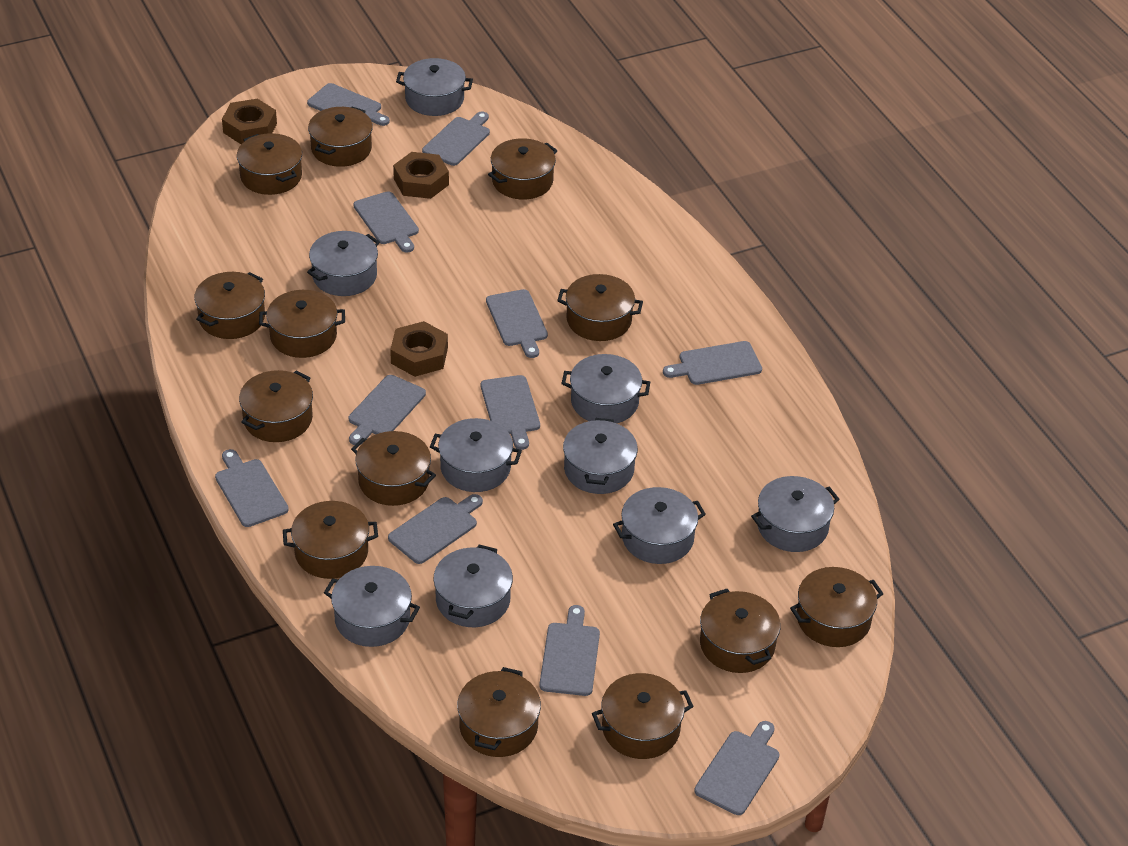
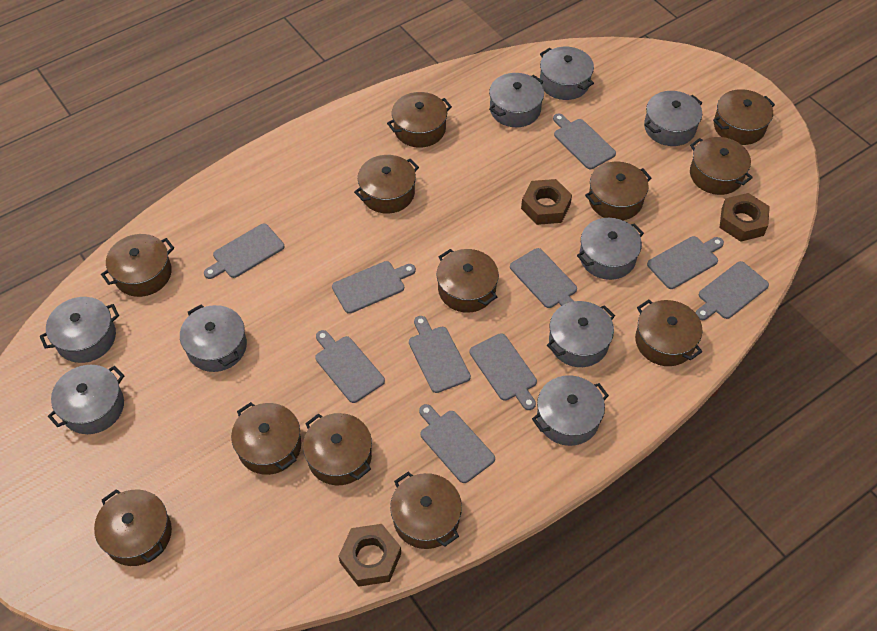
brown pot: 13 -> 12
grey cutting board: 11 -> 10

